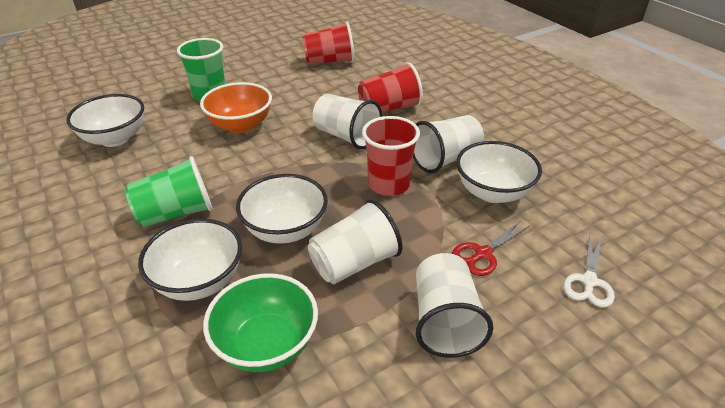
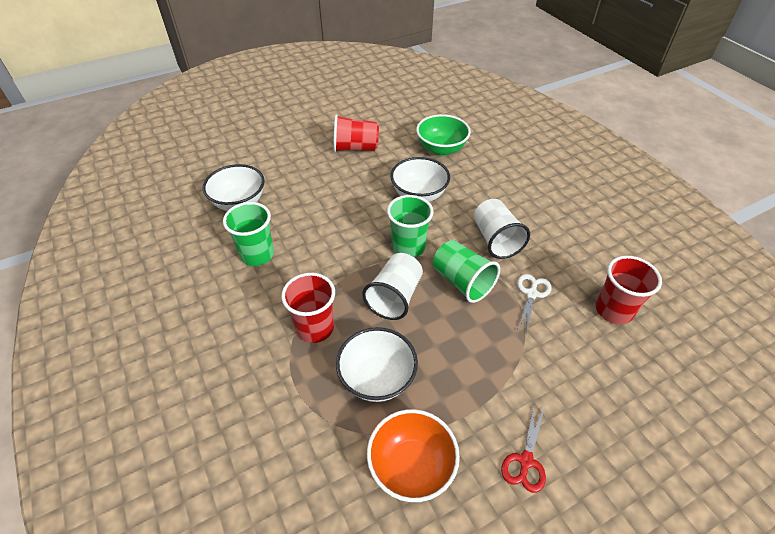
green cup: 2 -> 3
white bowl: 4 -> 3
white cup: 4 -> 2

